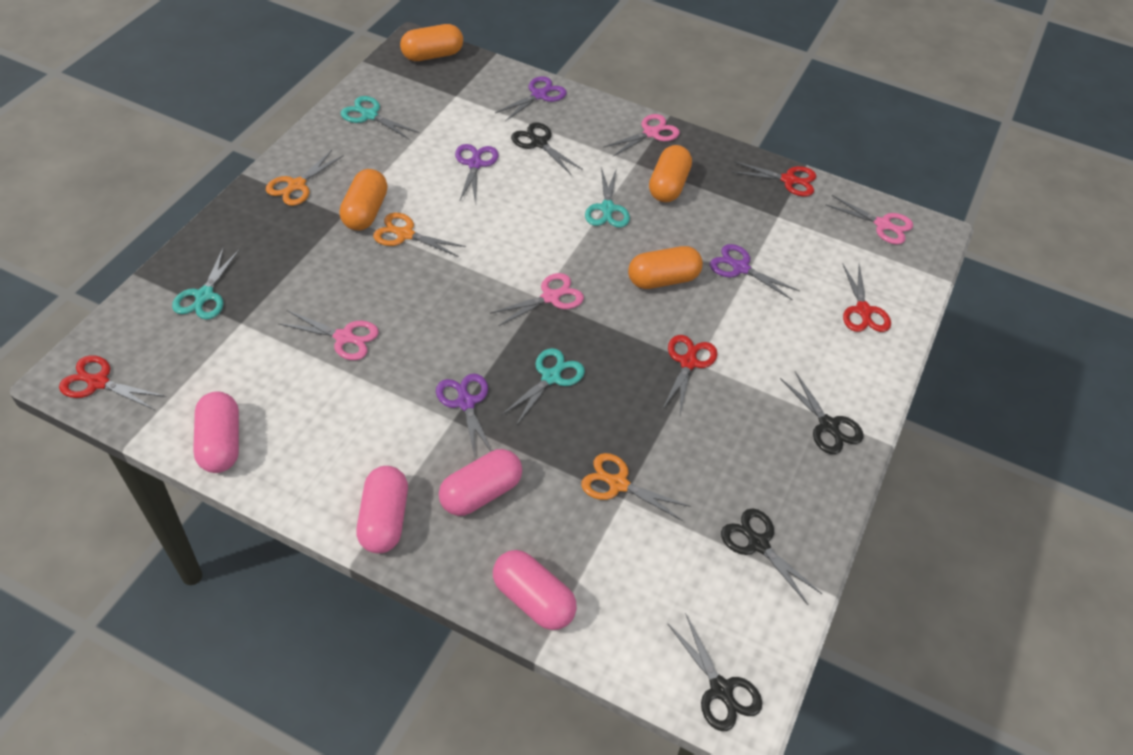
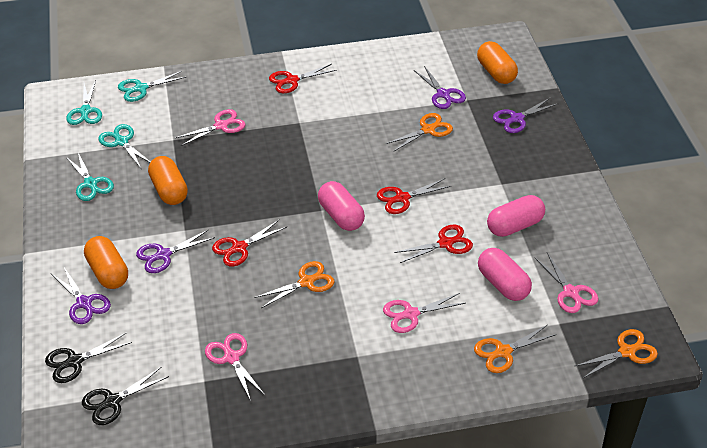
black scissors: 4 -> 2
orange capsule: 4 -> 3
orange scissors: 3 -> 4
pink capsule: 4 -> 3

